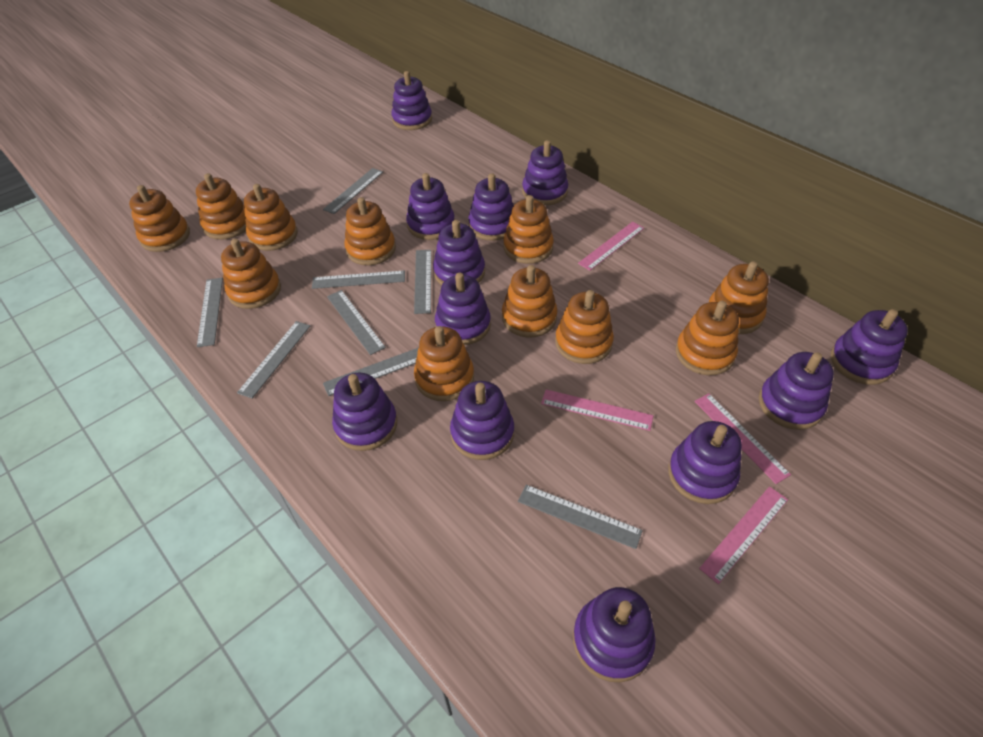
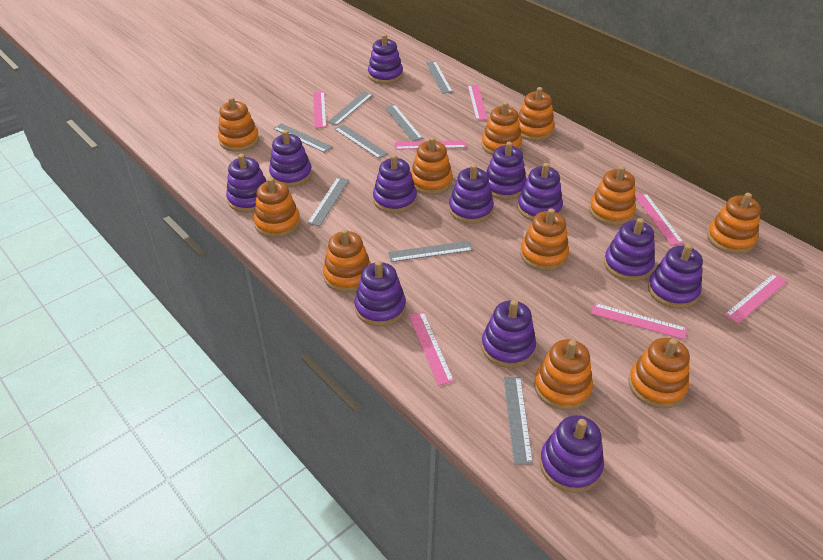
pink ruler: 4 -> 7

